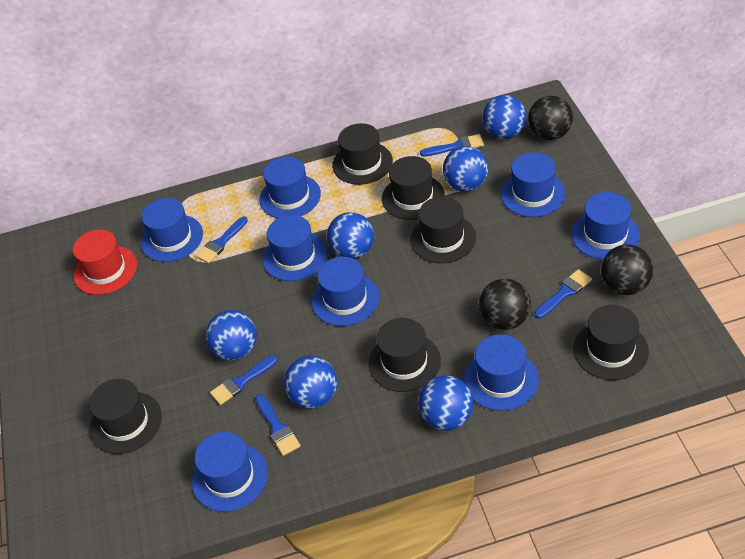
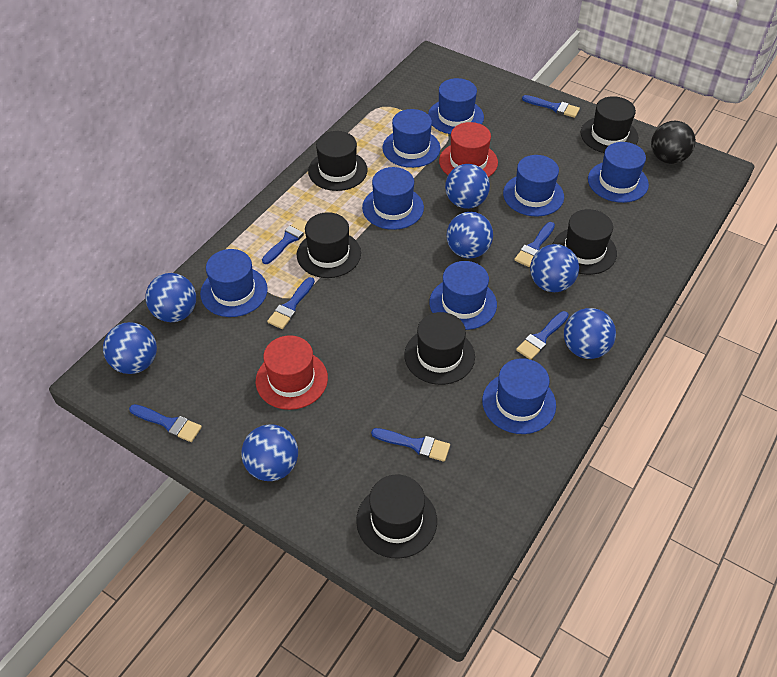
black ball: 3 -> 1
blue ball: 6 -> 7
blue brush: 5 -> 7
red hat: 1 -> 2

